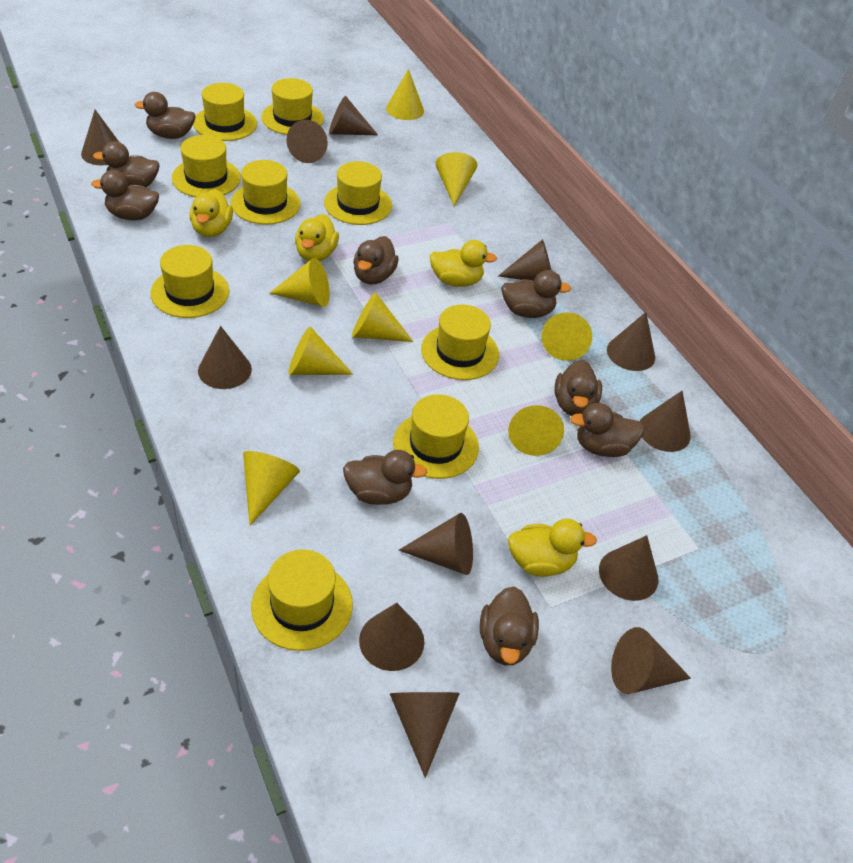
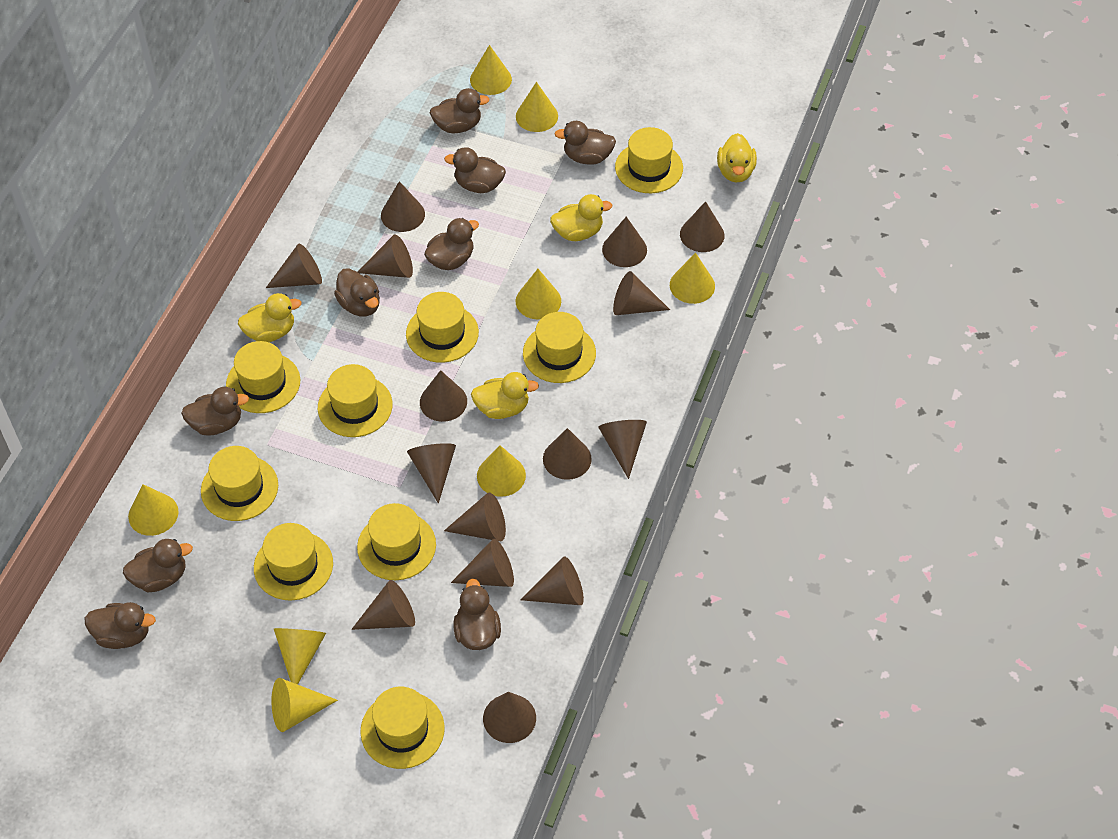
brown cone: 12 -> 15

